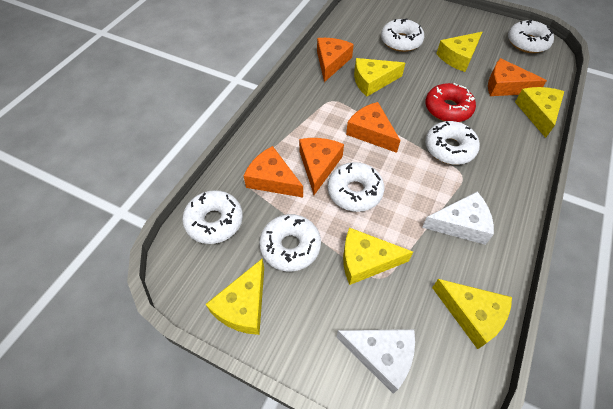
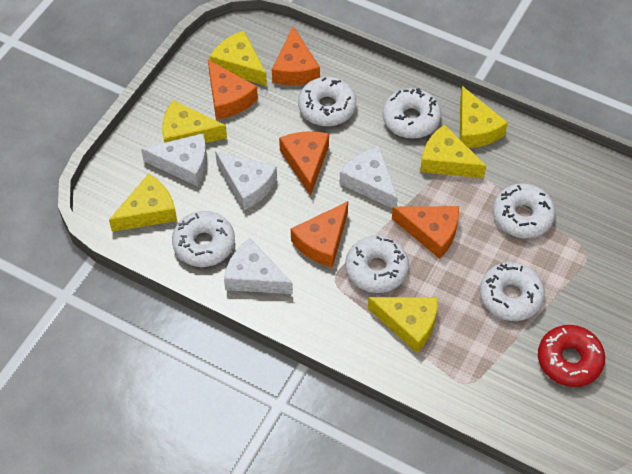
white cheese: 2 -> 4

